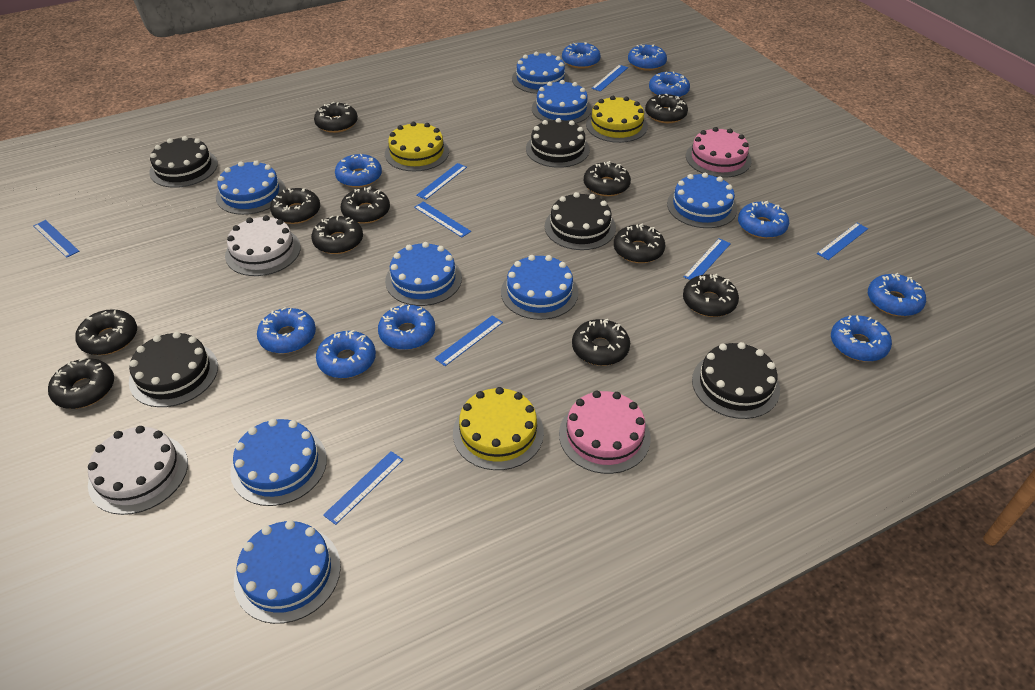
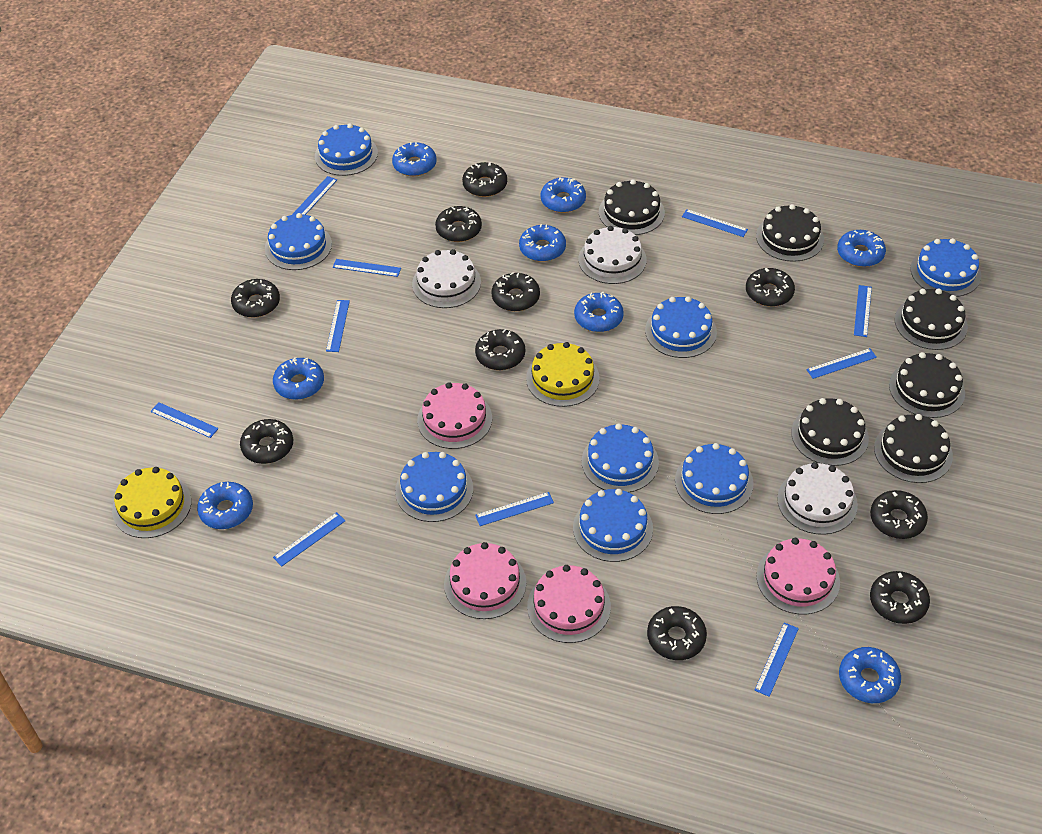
black cake: 5 -> 6
black donut: 11 -> 10
blue donut: 10 -> 8
blue ruler: 8 -> 10
pink cake: 2 -> 4
white cake: 2 -> 3
yellow cake: 3 -> 2

